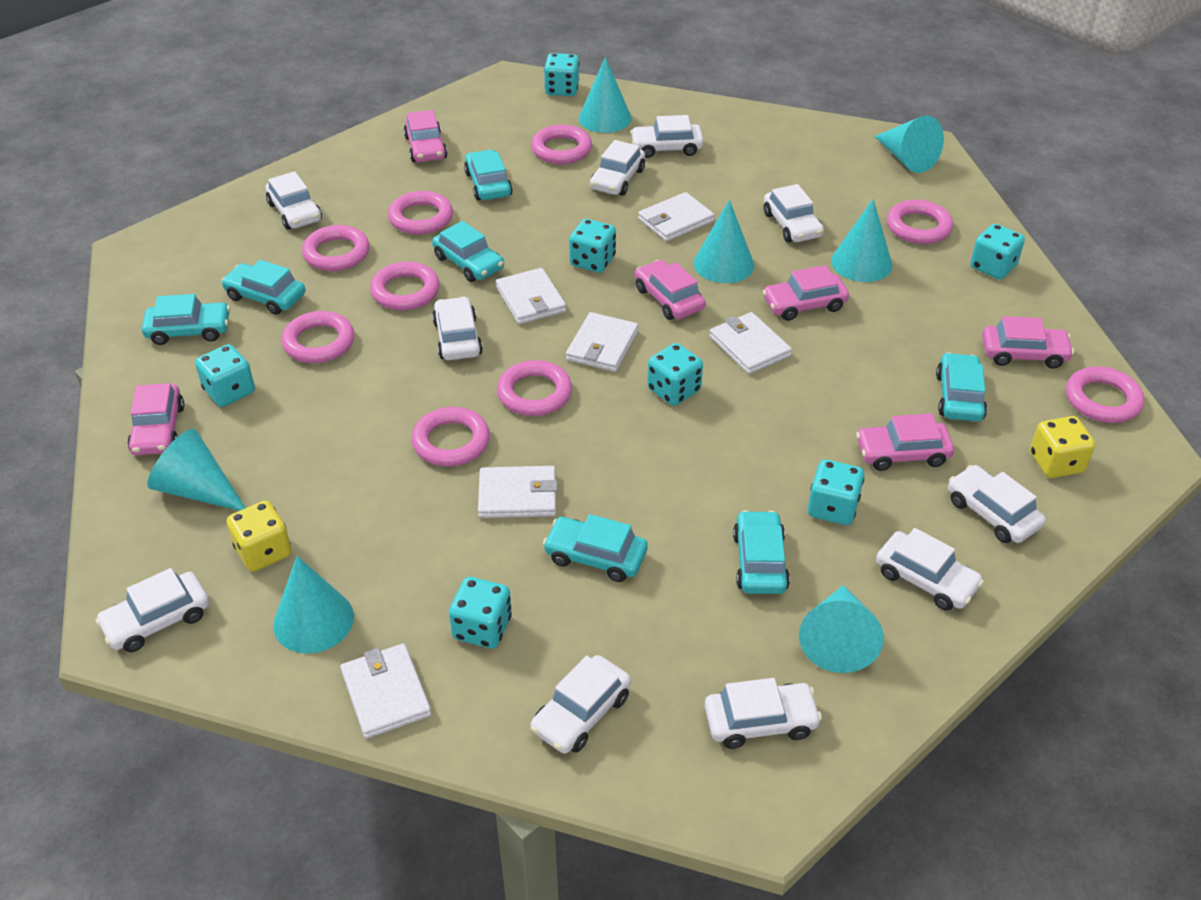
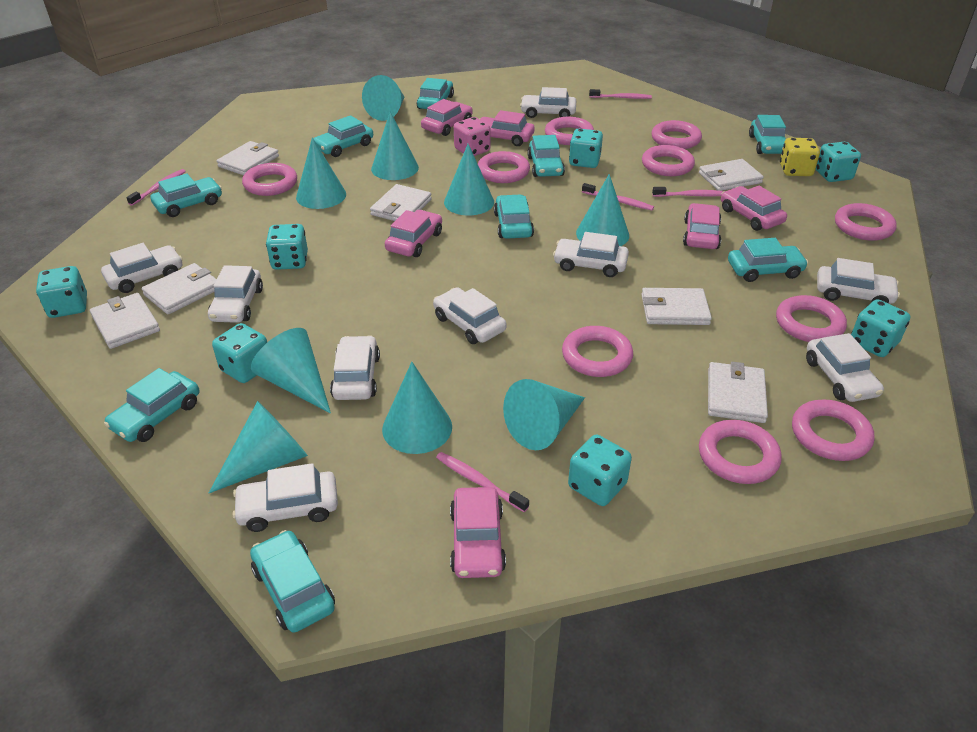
pink dice: 0 -> 1
pink ring: 9 -> 10
pink toothbrush: 0 -> 5
turquoise car: 7 -> 9
turquoise cone: 7 -> 9
white car: 10 -> 9
white wallet: 6 -> 7
yellow dice: 2 -> 1

